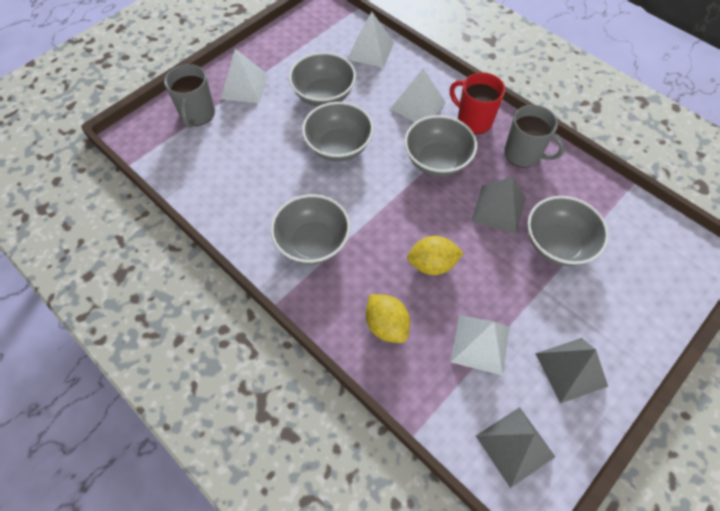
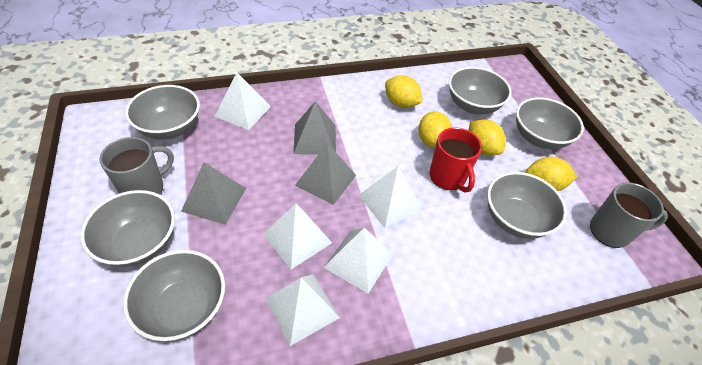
grey bowl: 5 -> 6
white pyramid: 4 -> 5
yellow lemon: 2 -> 4

